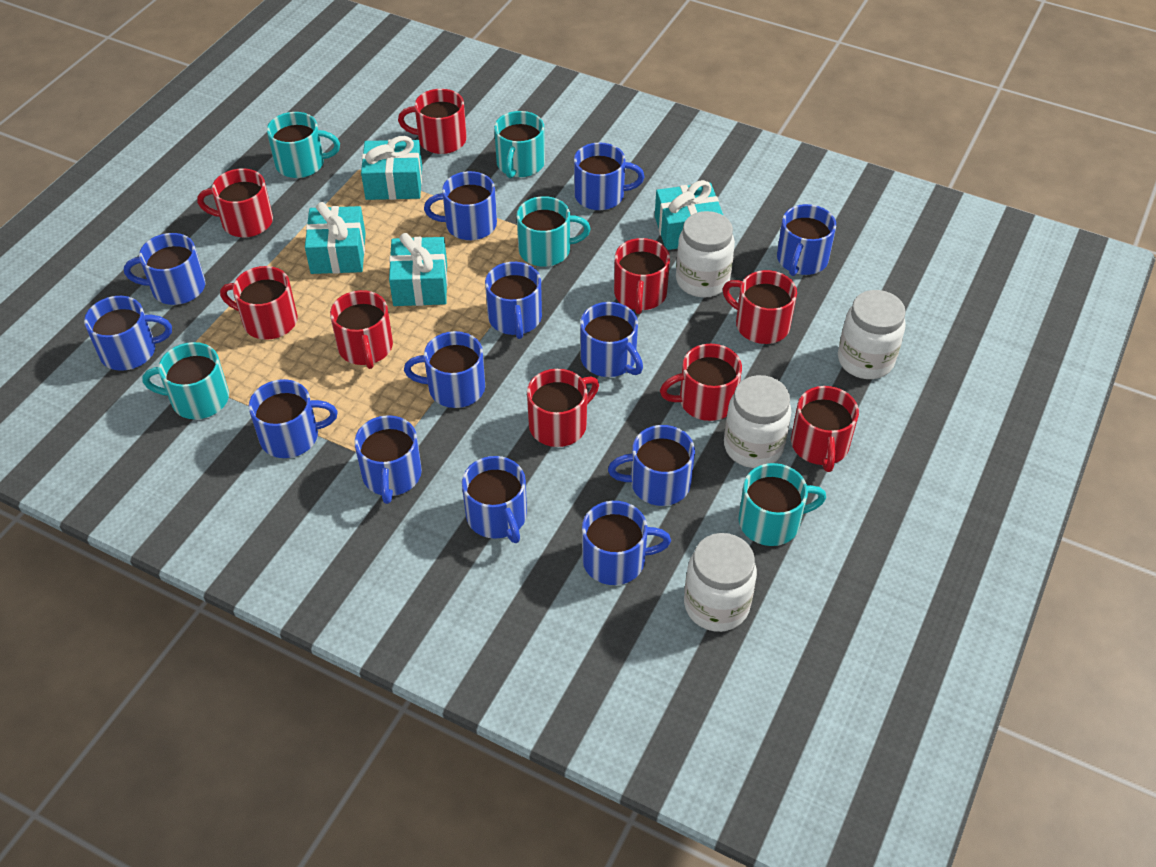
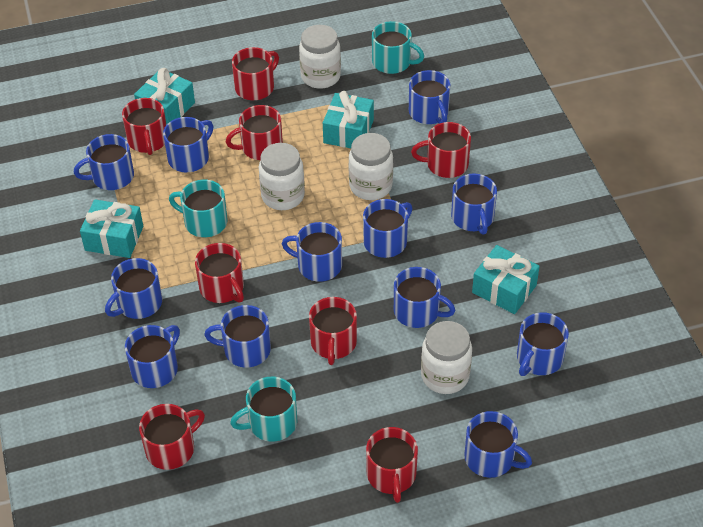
blue mug: 13 -> 12
red mug: 9 -> 8
turquoise mug: 5 -> 3

